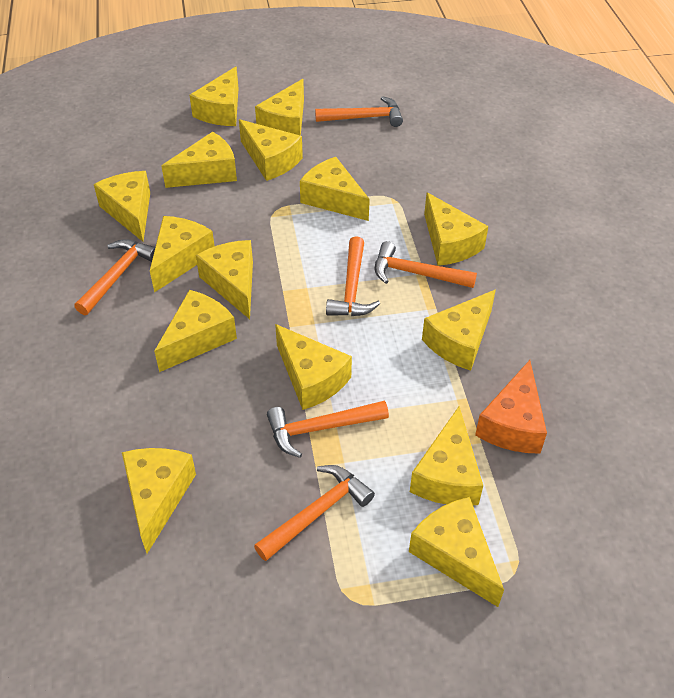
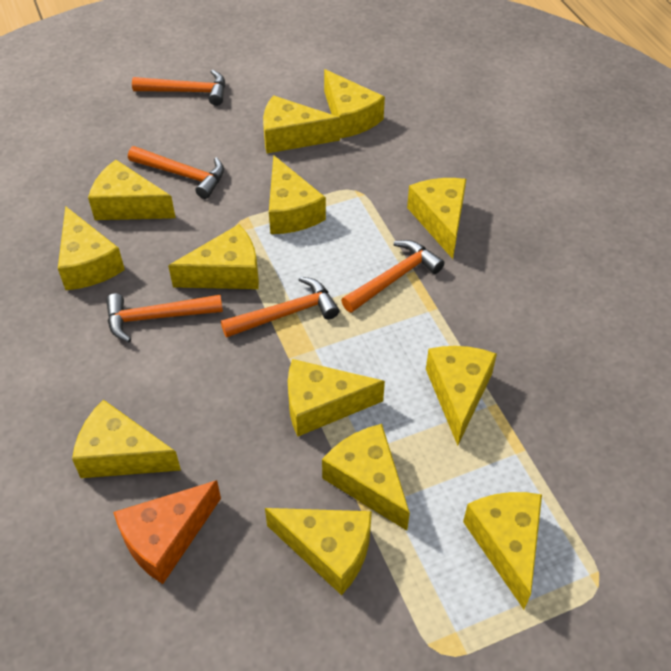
orange hammer: 6 -> 5
yellow cheese: 15 -> 13

